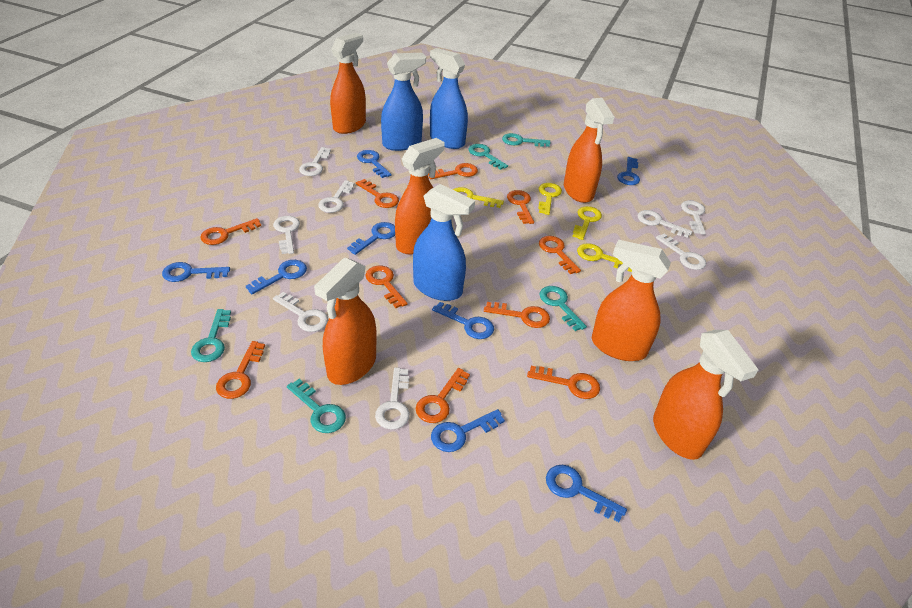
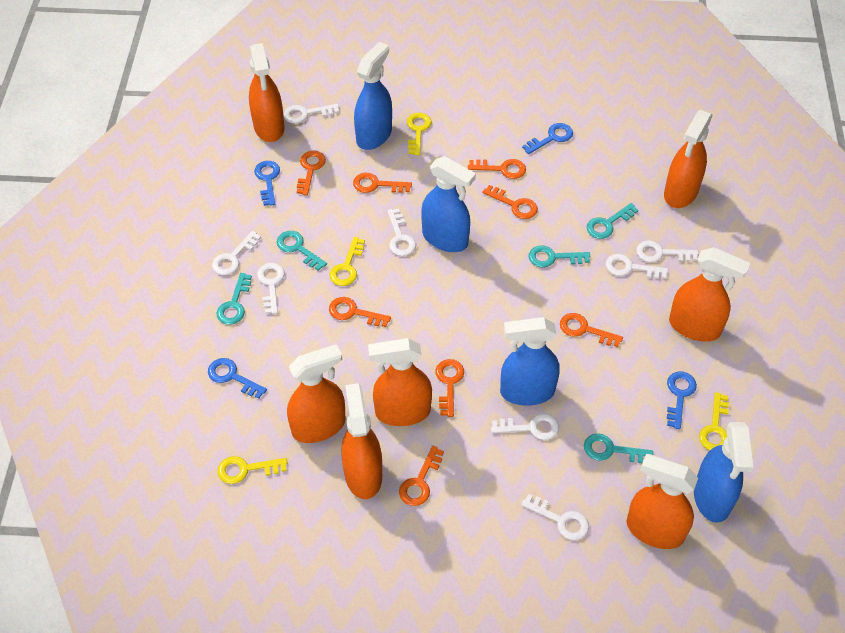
blue key: 8 -> 4
blue spray bottle: 3 -> 4
orange key: 10 -> 8
orange spray bottle: 6 -> 7

